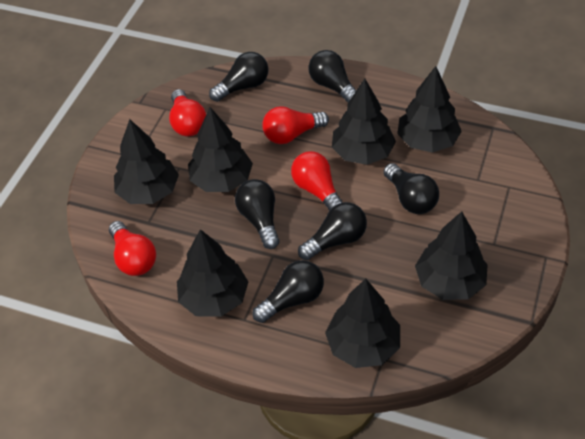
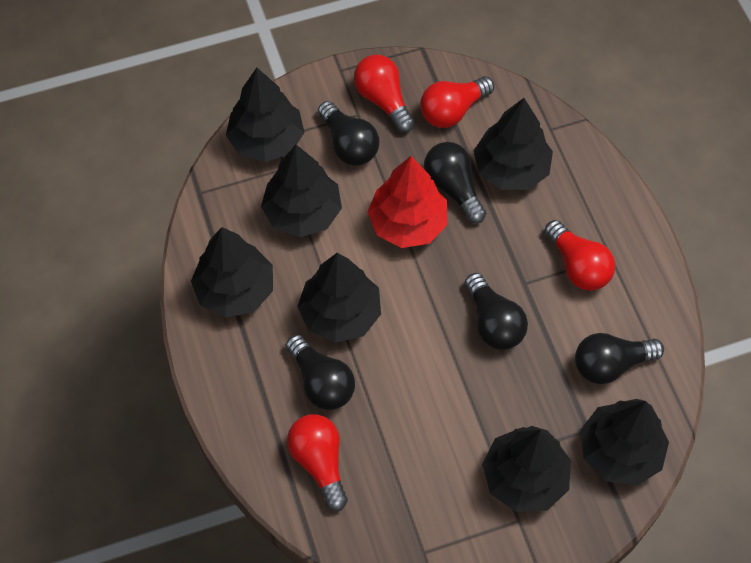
black light bulb: 6 -> 5
red tree: 0 -> 1

